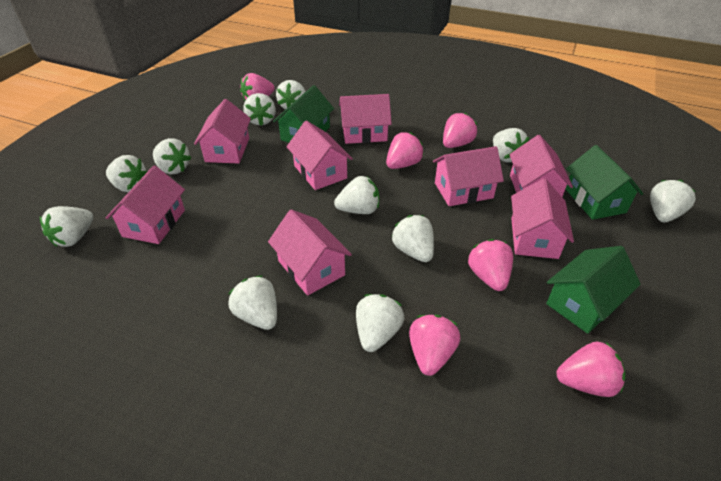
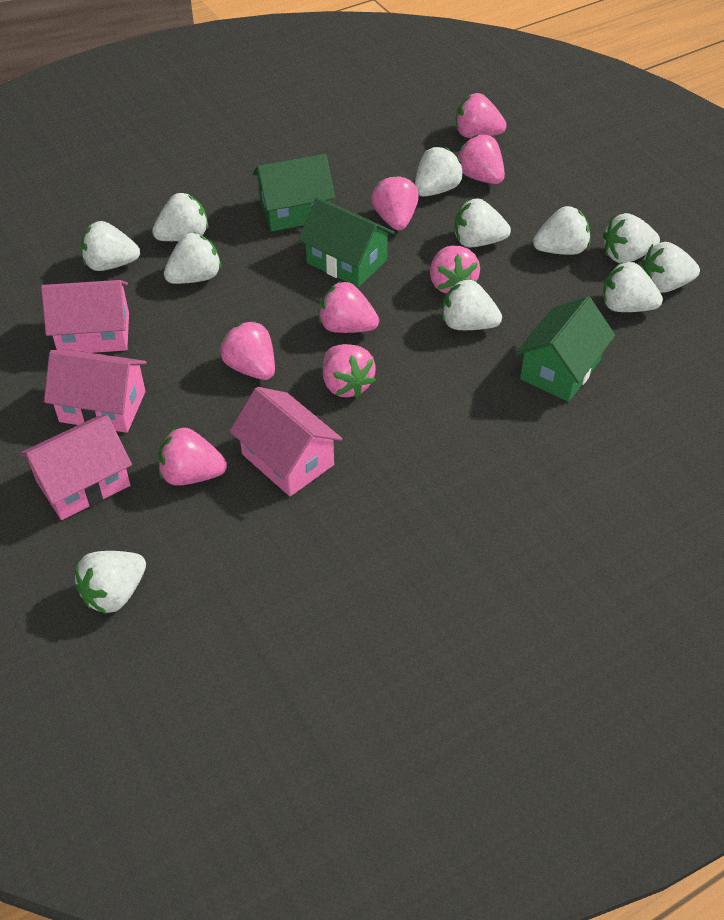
pink house: 8 -> 4
pink strawberry: 6 -> 8

